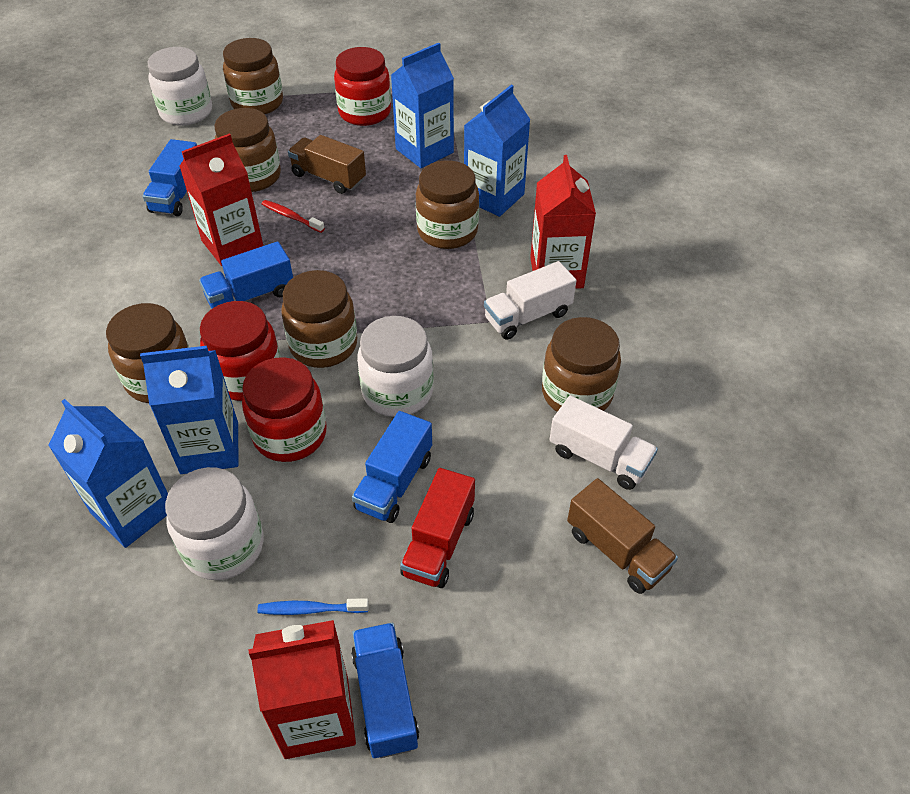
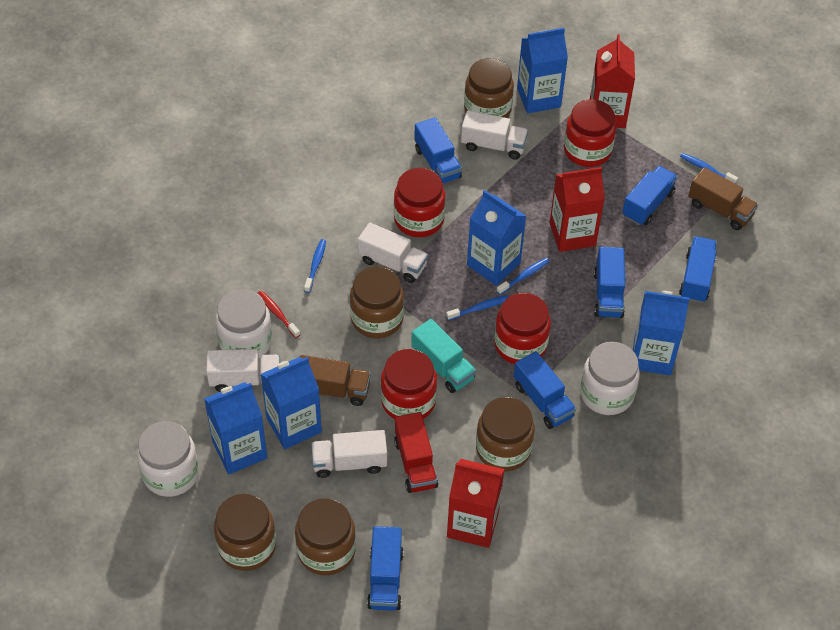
blue carton: 4 -> 5
blue toothbrush: 1 -> 4
blue truck: 4 -> 6
brown jar: 6 -> 5
red jar: 3 -> 4
turquoise truck: 0 -> 1
white truck: 2 -> 4

